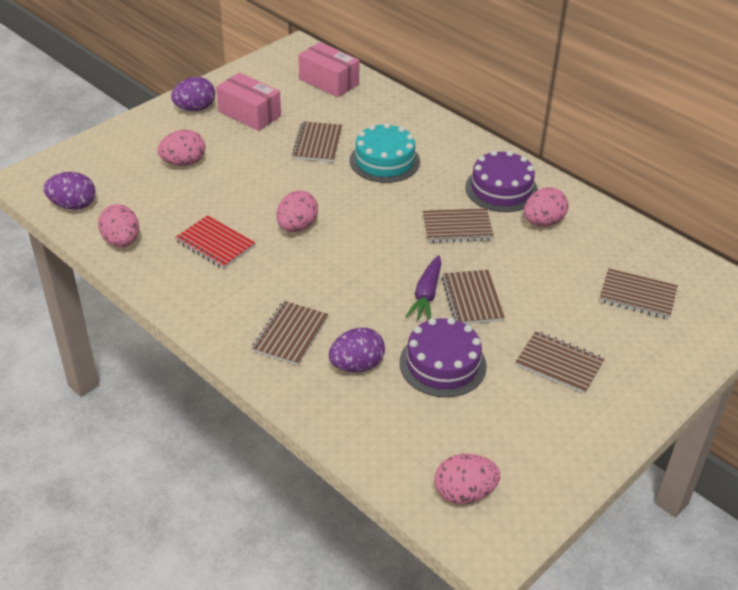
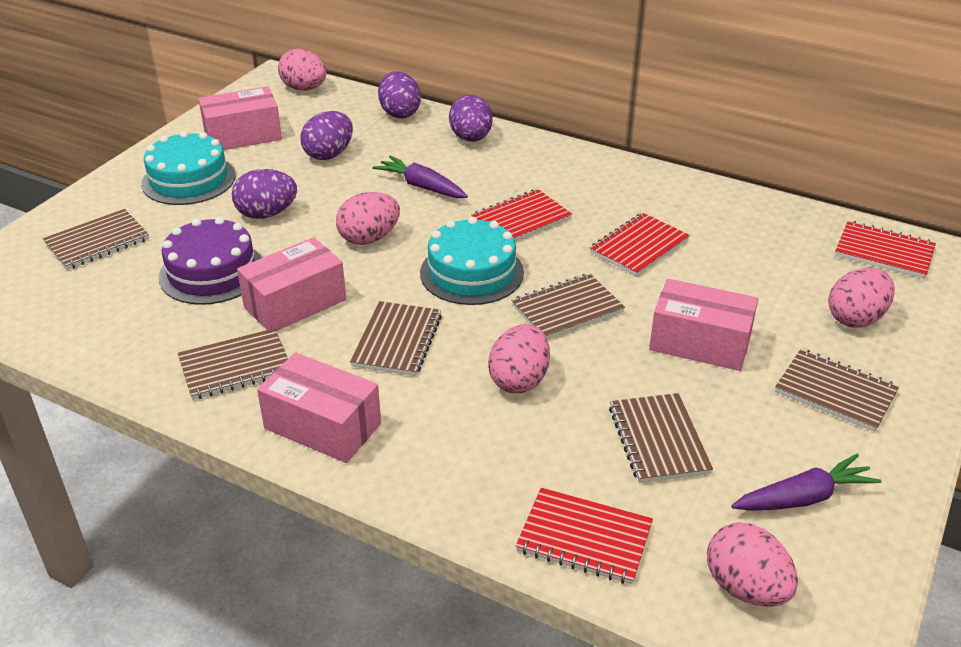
pink box: 2 -> 4
purple cake: 2 -> 1
purple carrot: 1 -> 2
purple egg: 3 -> 4
red notebook: 1 -> 4
turquoise cake: 1 -> 2

